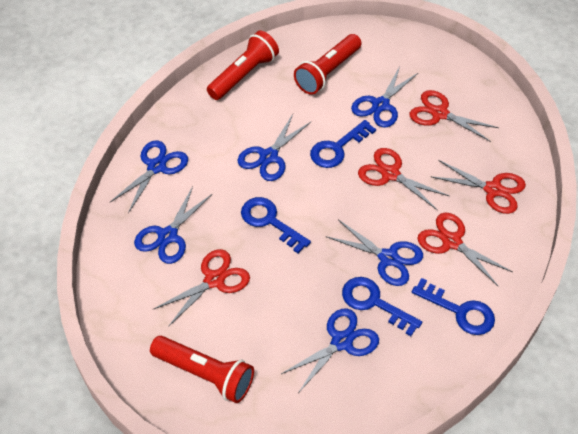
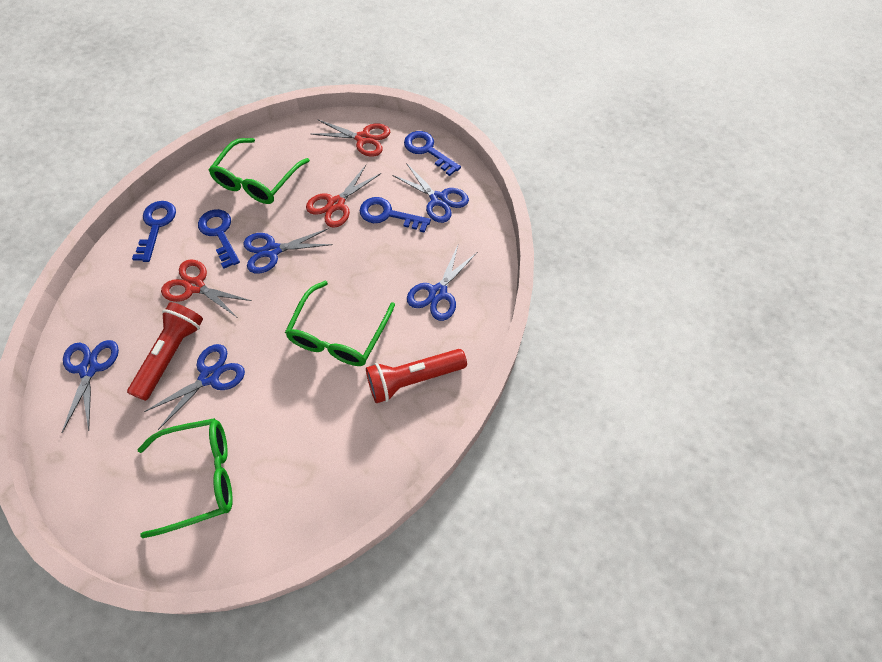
blue scissors: 6 -> 5
green glasses: 0 -> 3
red flashlight: 3 -> 2
red scissors: 5 -> 3

